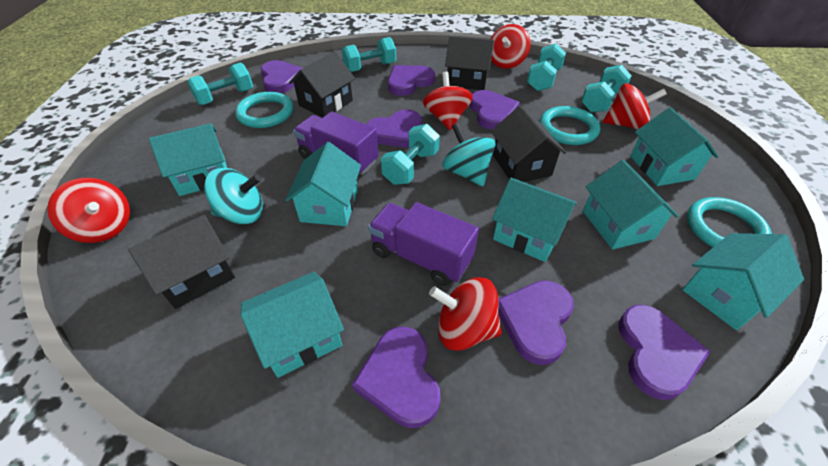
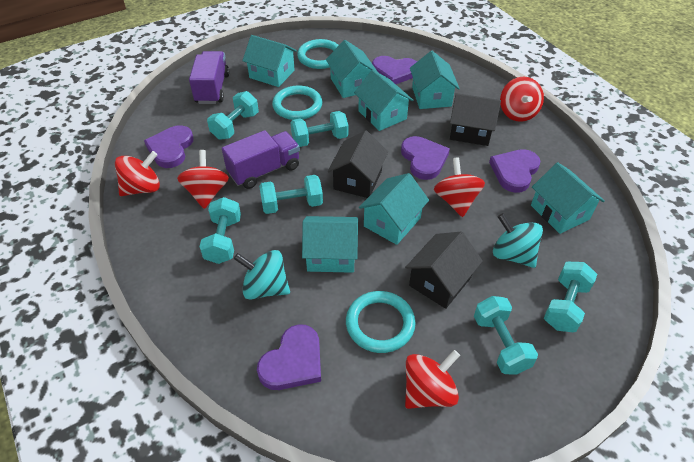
black house: 4 -> 3
purple heart: 7 -> 5
turquoise dumbbell: 5 -> 6

